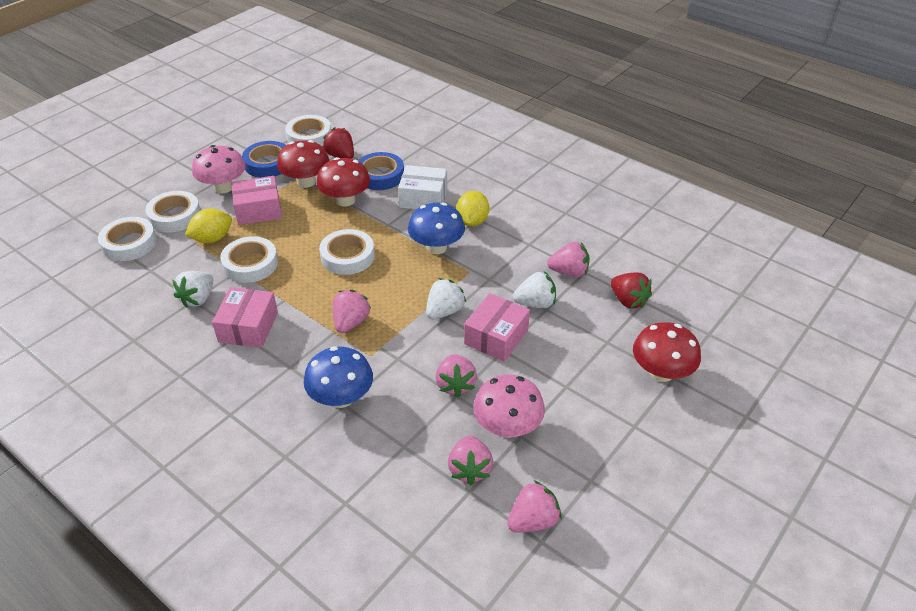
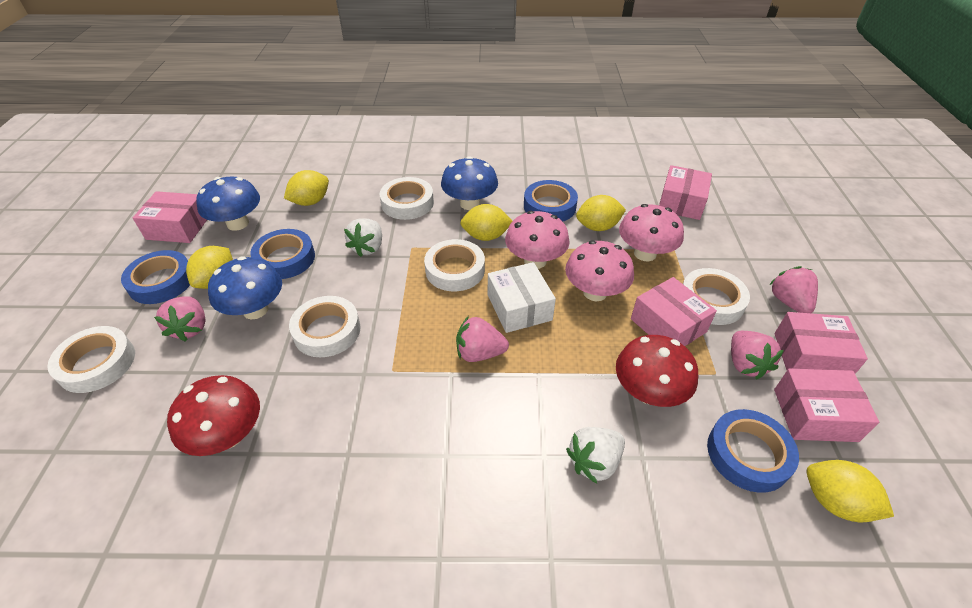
blue mushroom: 2 -> 3
blue tape: 2 -> 4
pink box: 3 -> 5
pink mushroom: 2 -> 3
pink strawberry: 5 -> 4
red mushroom: 3 -> 2
red strawberry: 2 -> 0
white strawberry: 3 -> 2
yellow lemon: 2 -> 5

